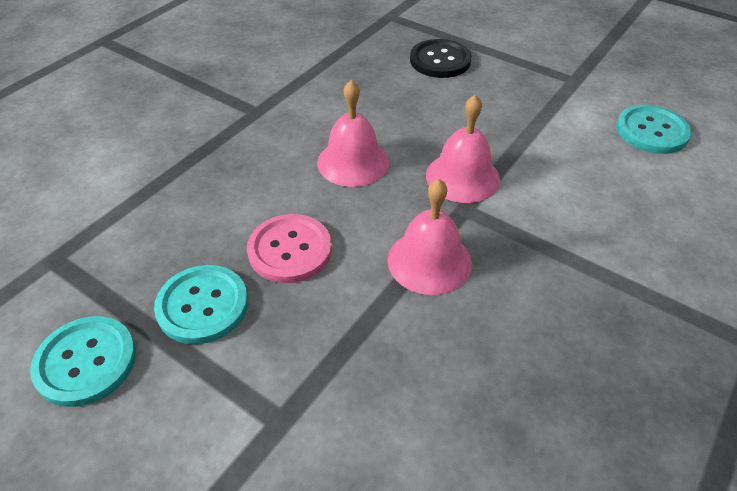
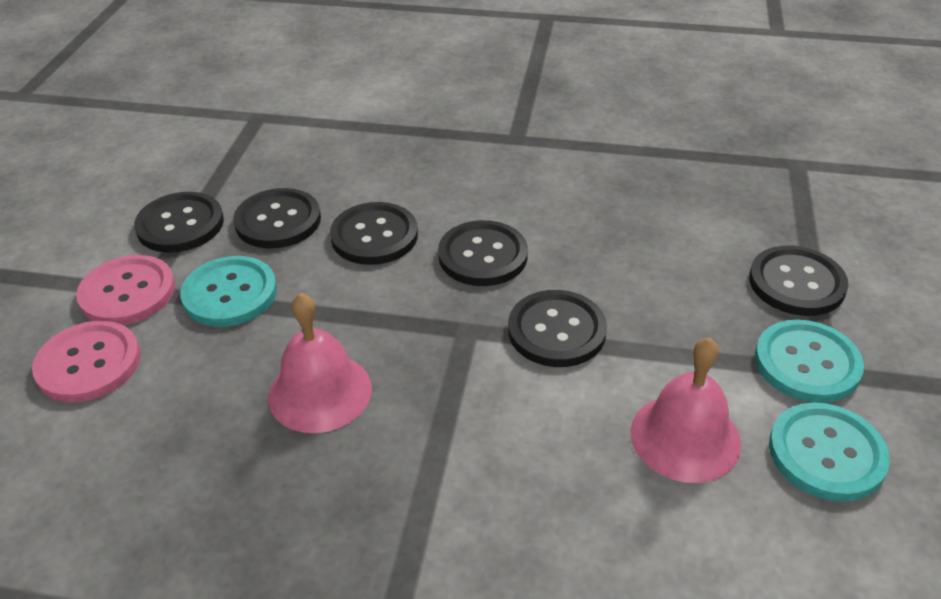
black button: 1 -> 6
pink bell: 3 -> 2
pink button: 1 -> 2

